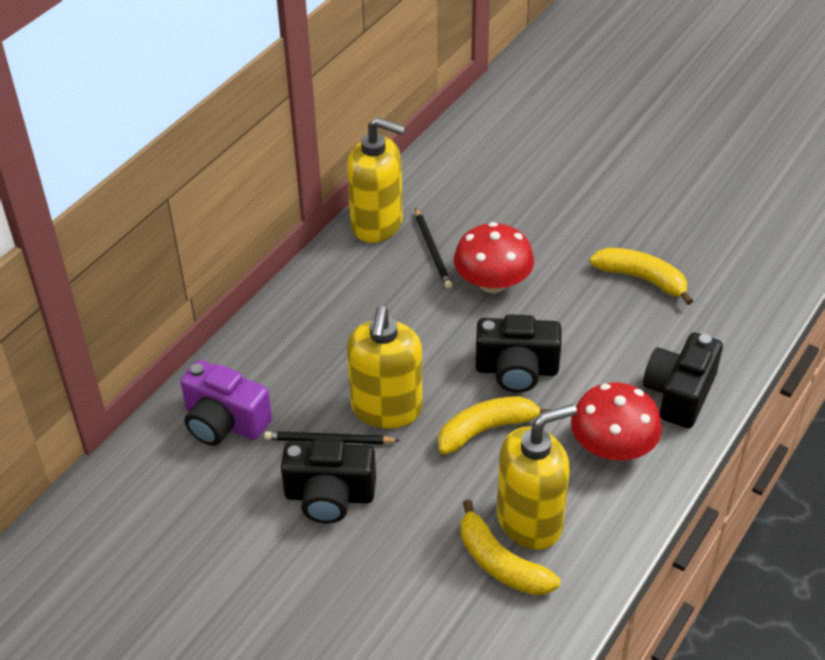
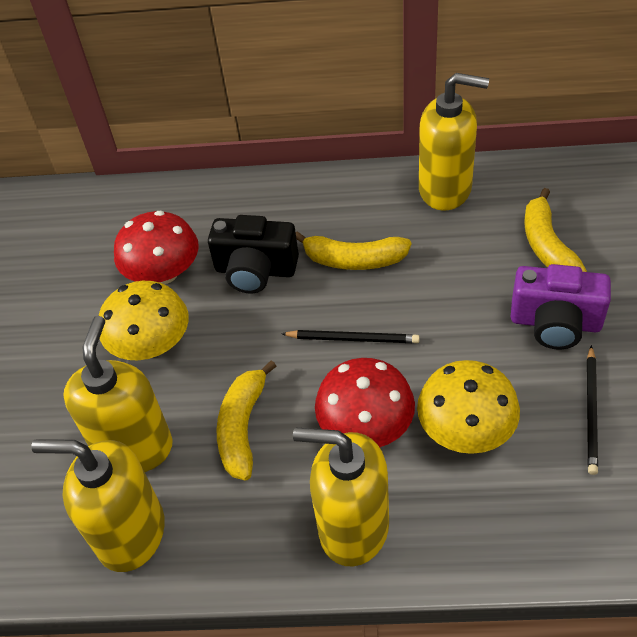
black camera: 3 -> 1
yellow mushroom: 0 -> 2
yellow soap dispenser: 3 -> 4

